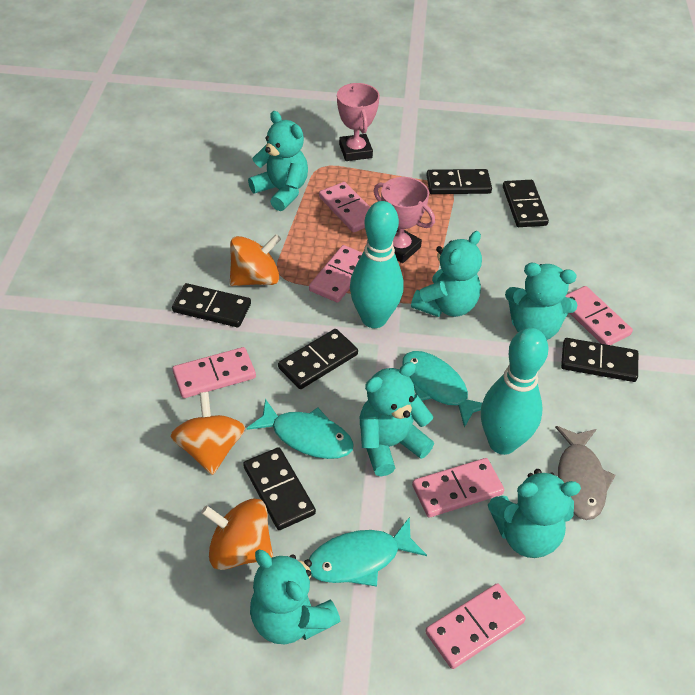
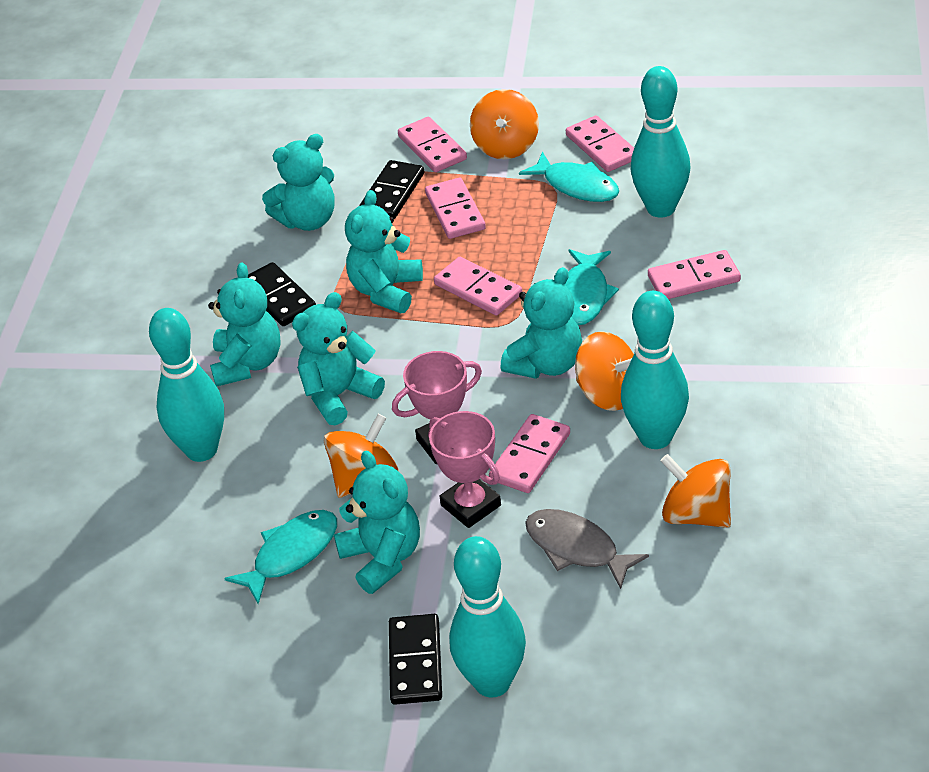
black domino: 6 -> 3
orange spinning top: 3 -> 4
turquoise bowling pin: 2 -> 4

